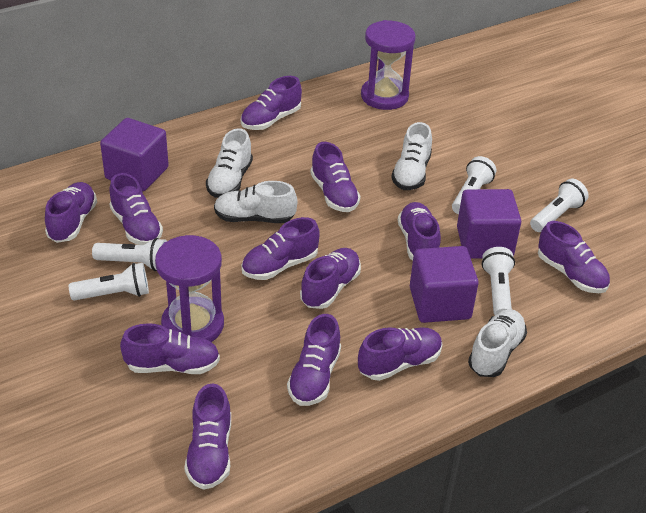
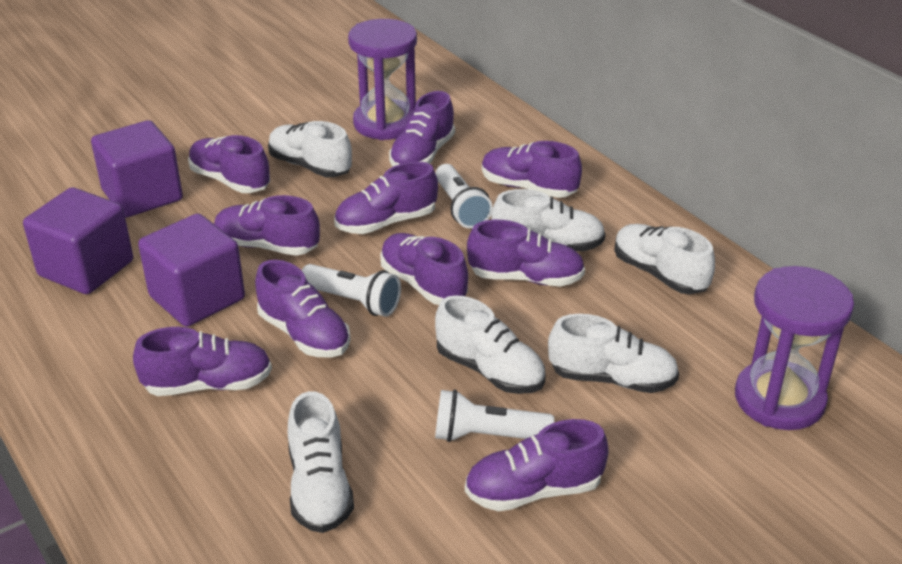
purple shoe: 12 -> 10
white flashlight: 5 -> 3
white shoe: 4 -> 6

